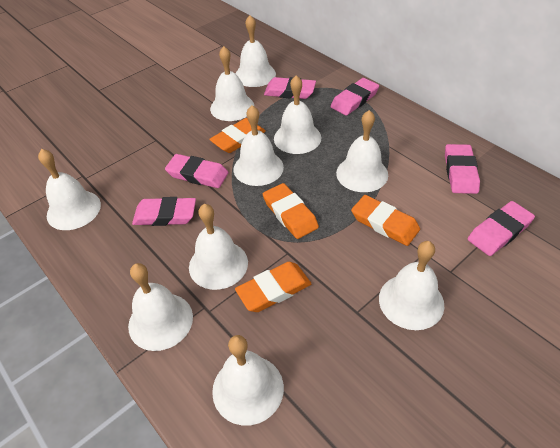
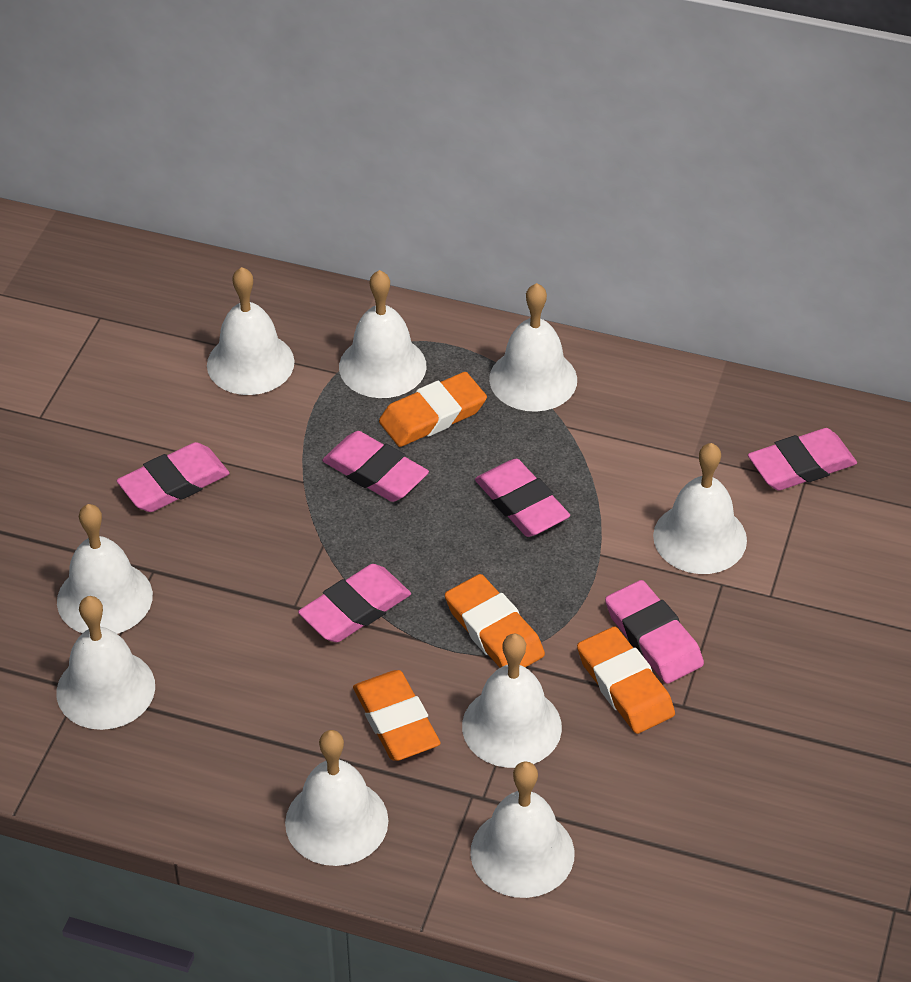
white bell: 10 -> 9

